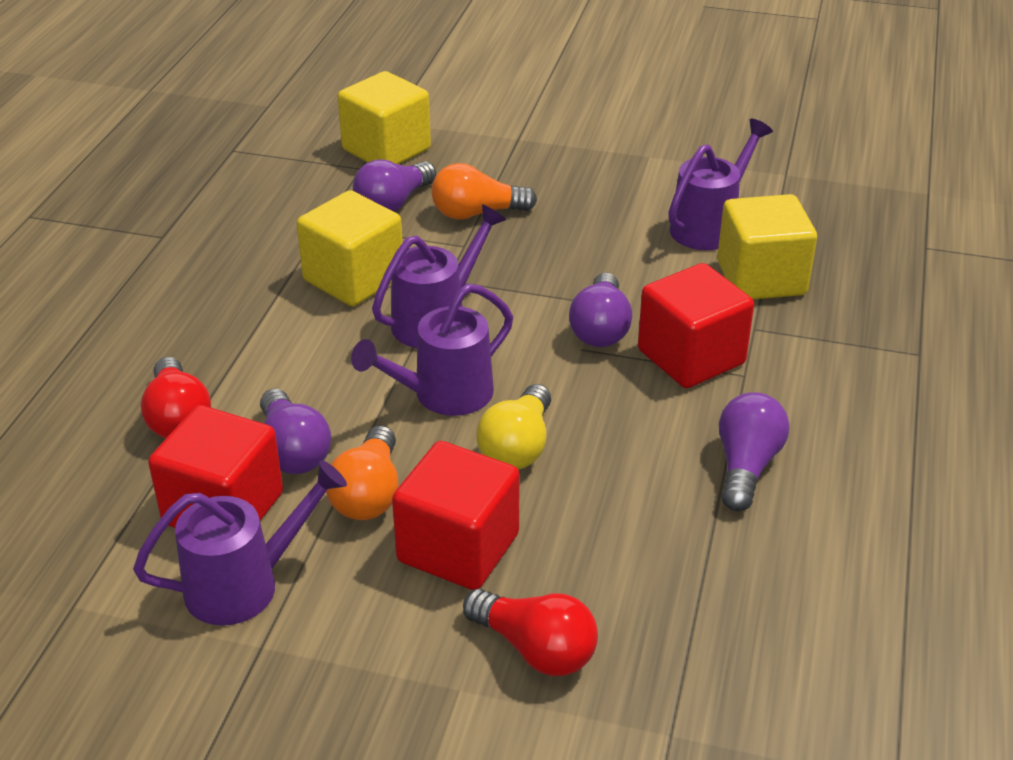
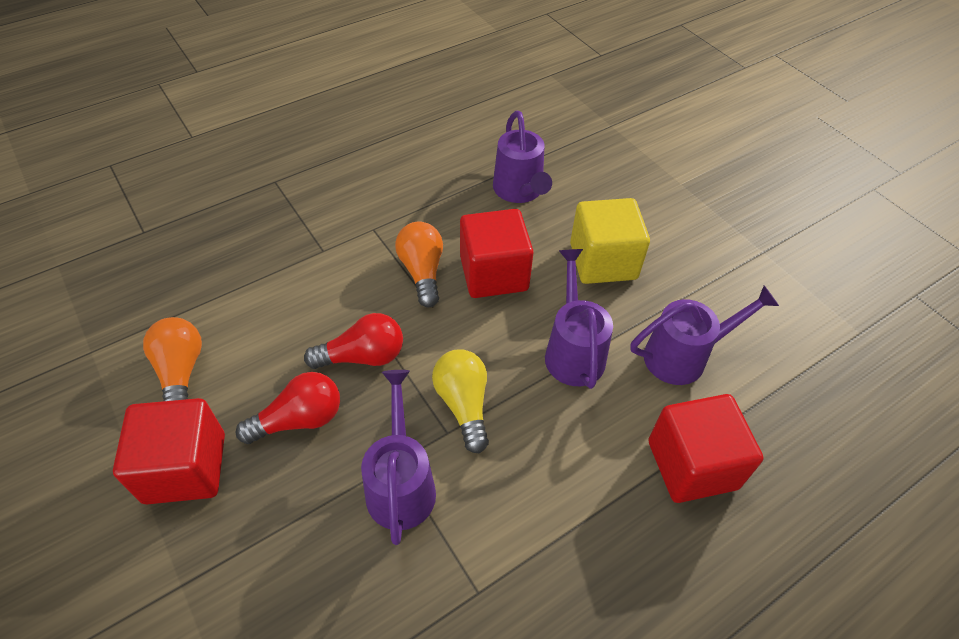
purple light bulb: 4 -> 0
yellow cube: 3 -> 1

